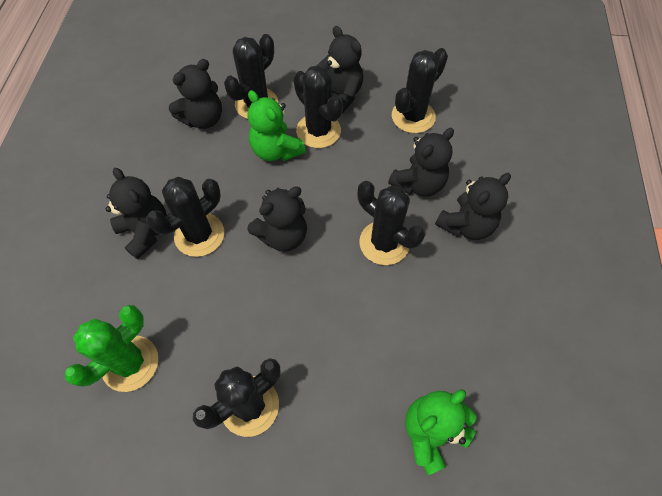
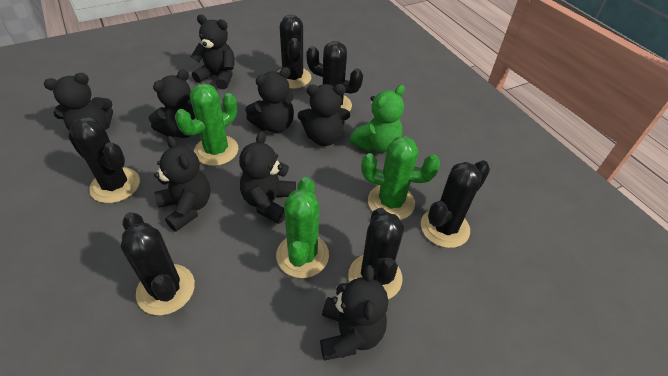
black teddy bear: 6 -> 8
green cactus: 1 -> 3
green teddy bear: 2 -> 1

